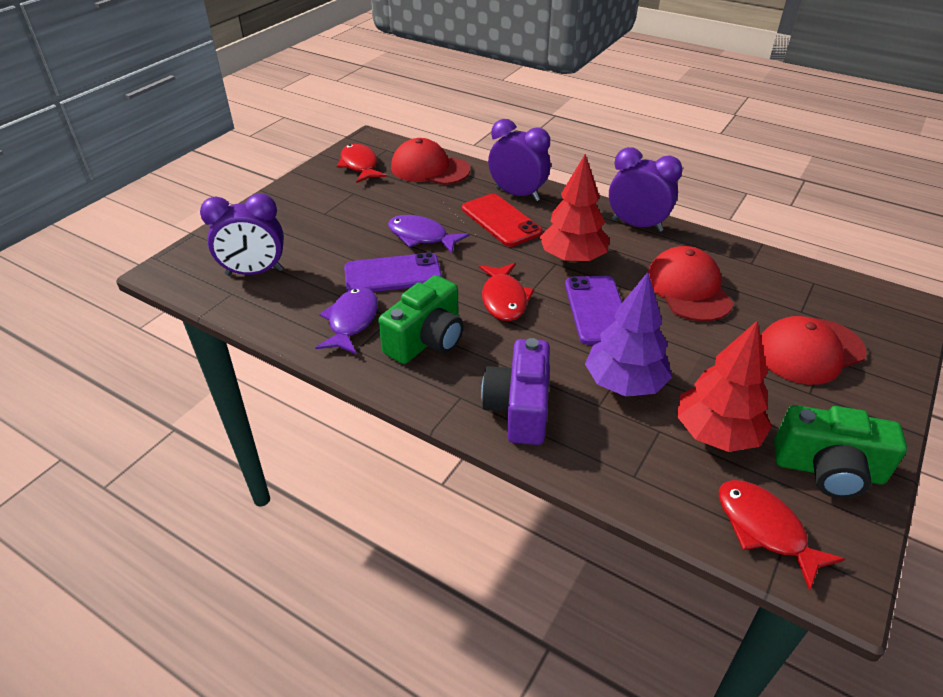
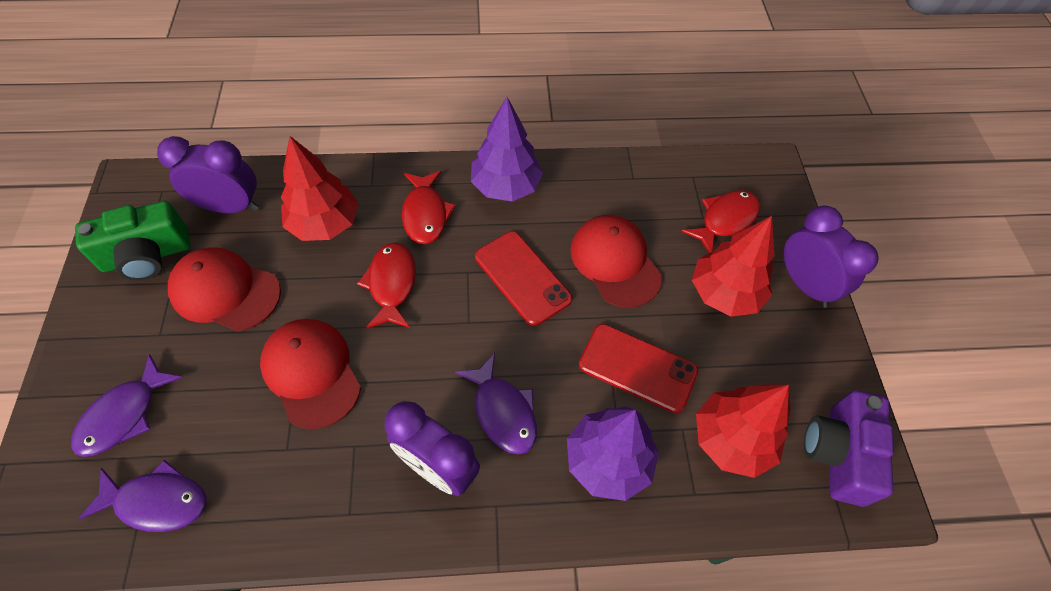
green camera: 2 -> 1
purple fish: 2 -> 3
purple phone: 2 -> 0
purple tree: 1 -> 2
red phone: 1 -> 2
red tree: 2 -> 3

